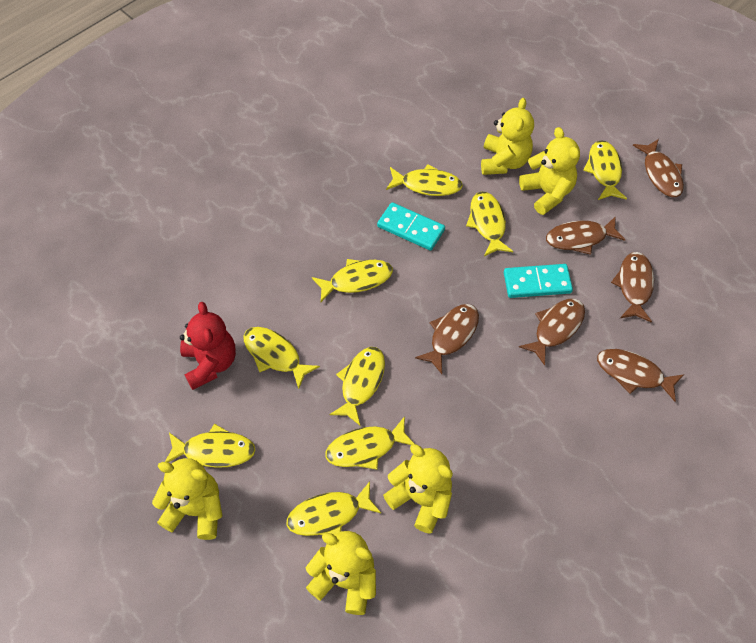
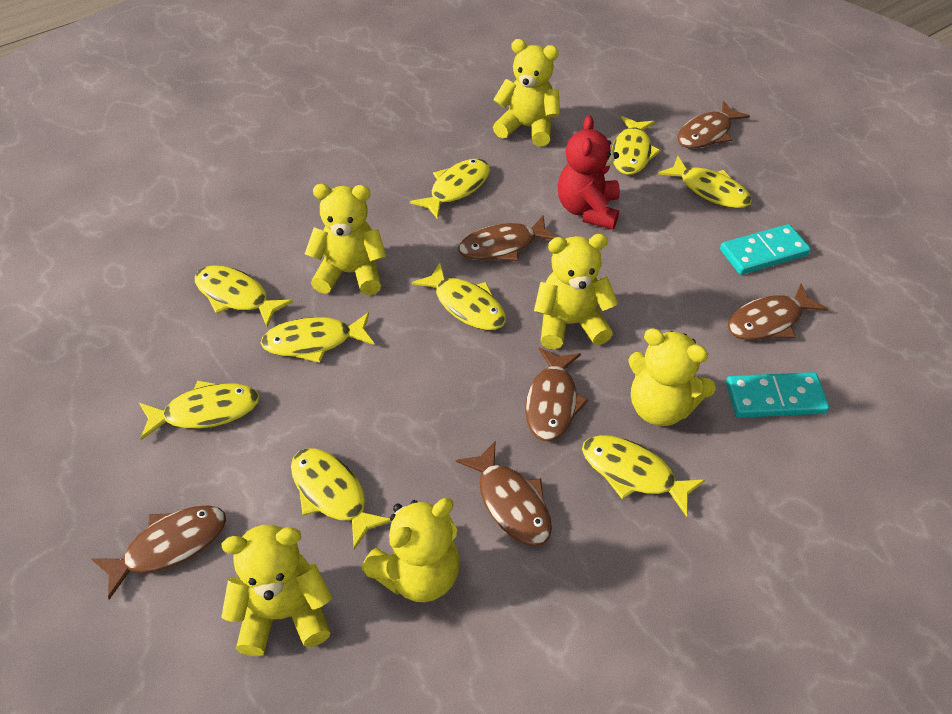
yellow teddy bear: 5 -> 6

